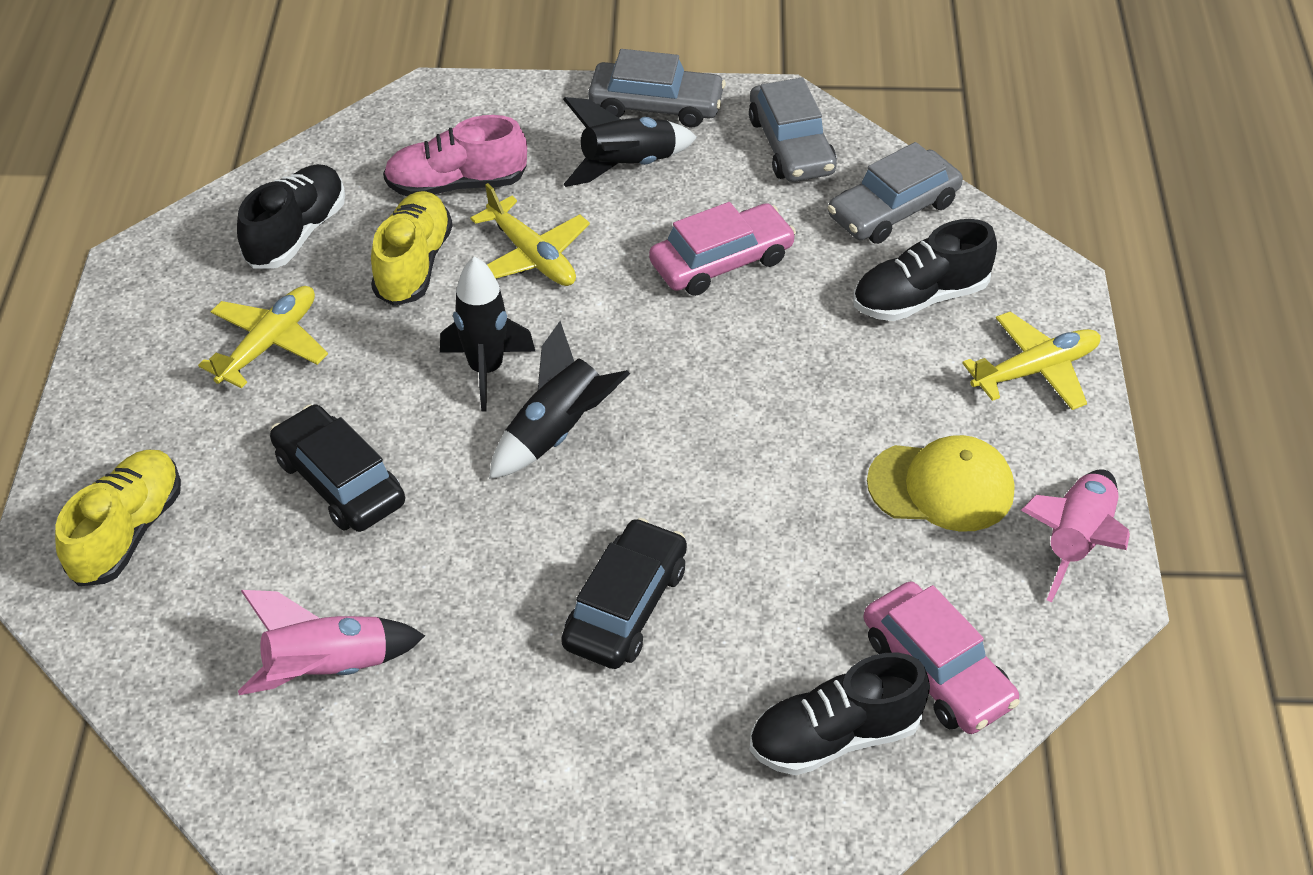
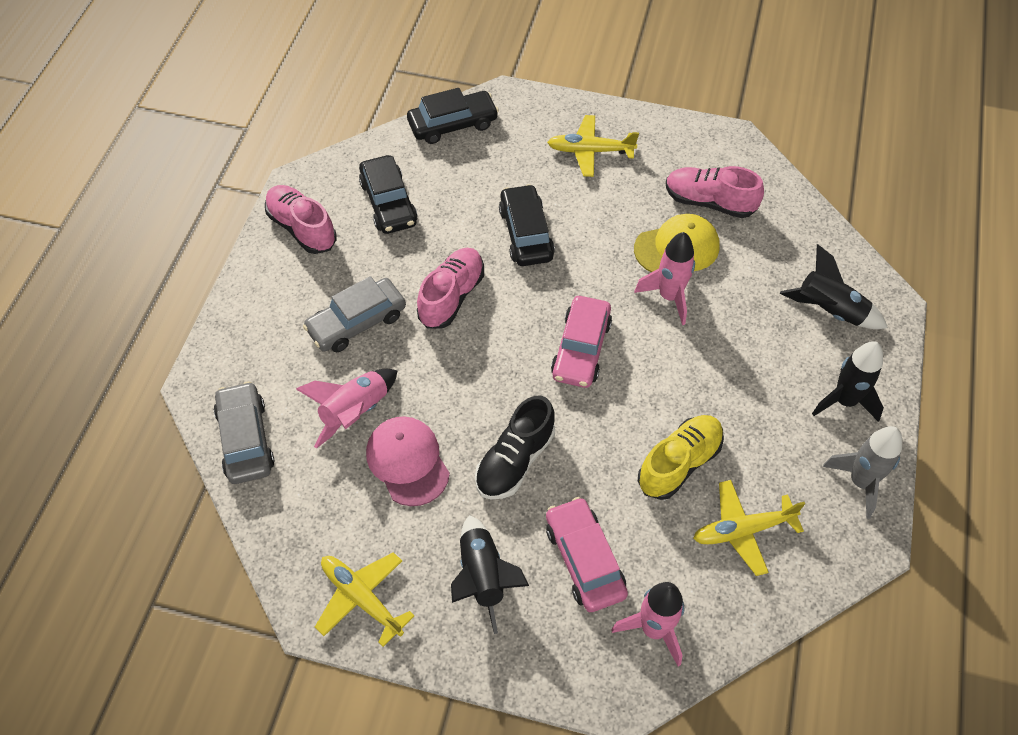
black car: 2 -> 3
black shoe: 3 -> 1
grey car: 3 -> 2
grey rocket: 0 -> 1
pink cap: 0 -> 1
pink rocket: 2 -> 3
pink shoe: 1 -> 3
yellow shoe: 2 -> 1

